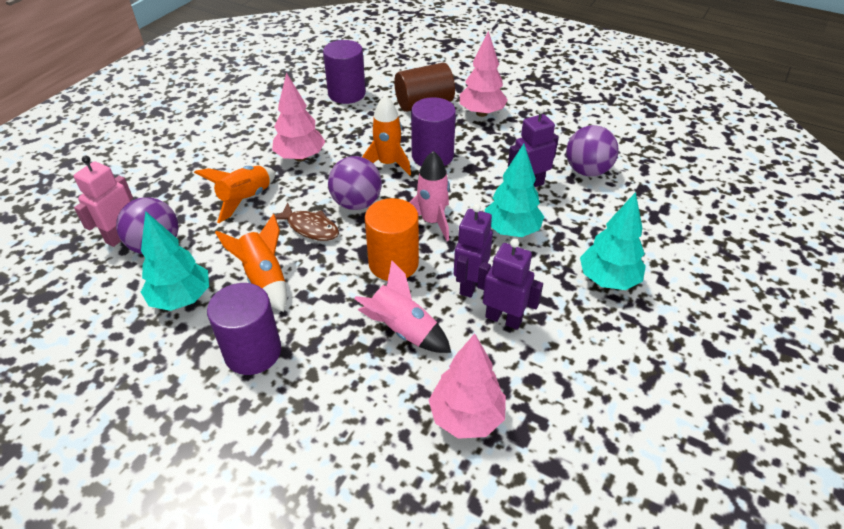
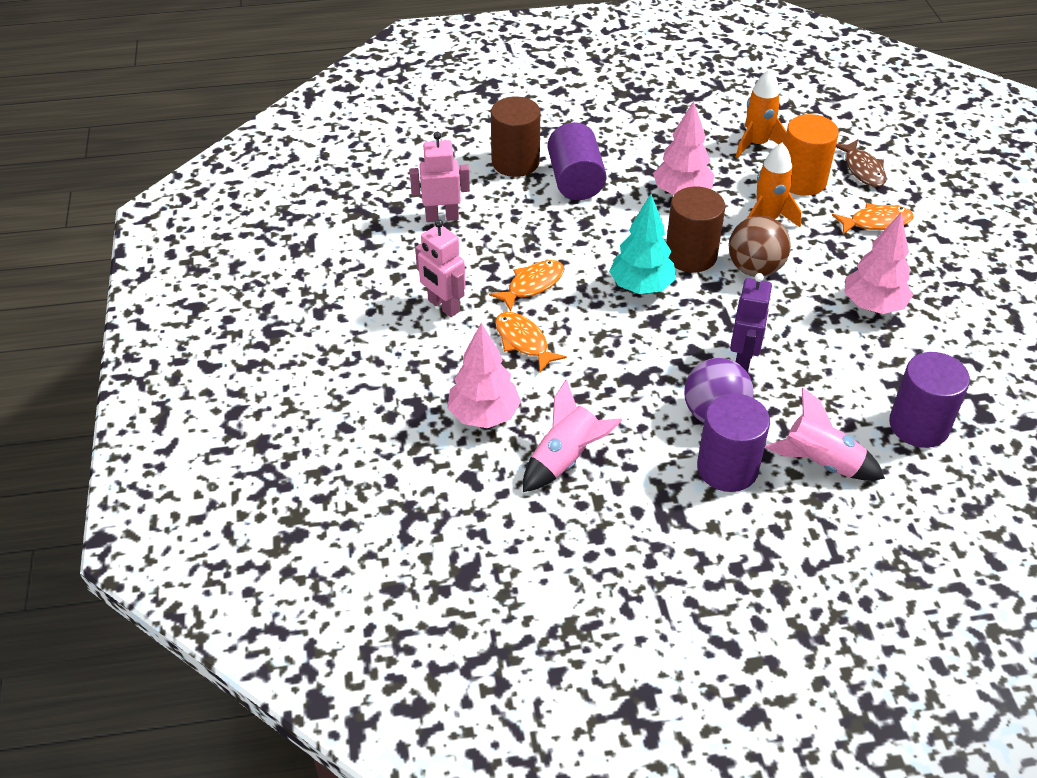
brown ball: 0 -> 1
brown cylinder: 1 -> 2
orange fish: 0 -> 3
orange rocket: 3 -> 2
pink robot: 1 -> 2
purple ball: 3 -> 1
purple robot: 3 -> 1
turquoise tree: 3 -> 1

